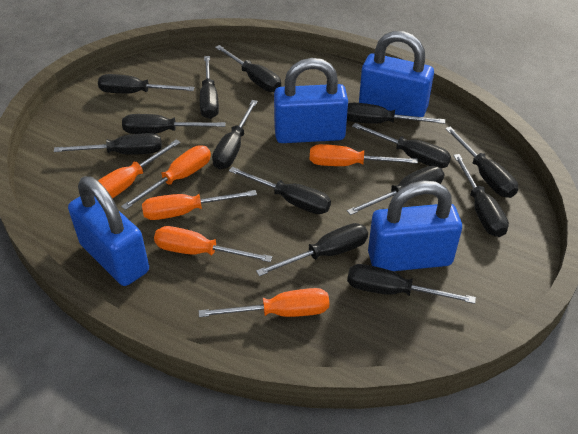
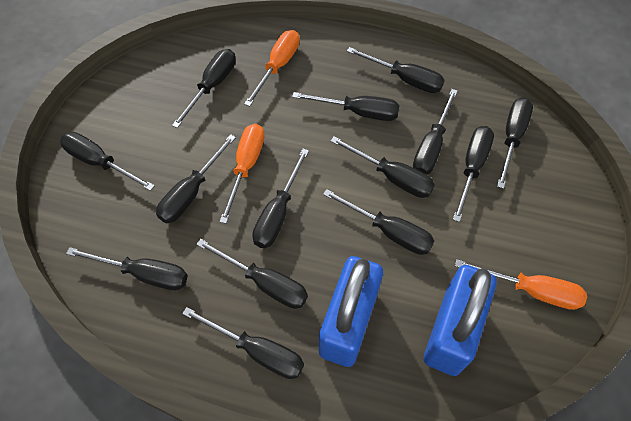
blue padlock: 4 -> 2
orange screwdriver: 6 -> 3

